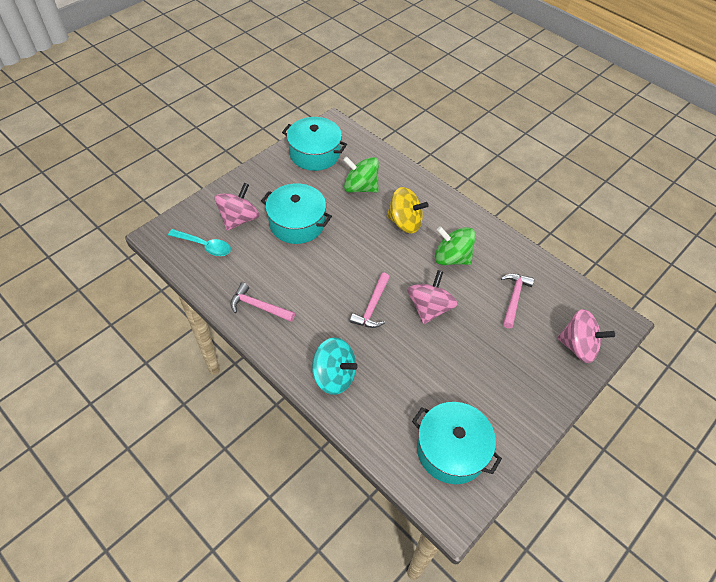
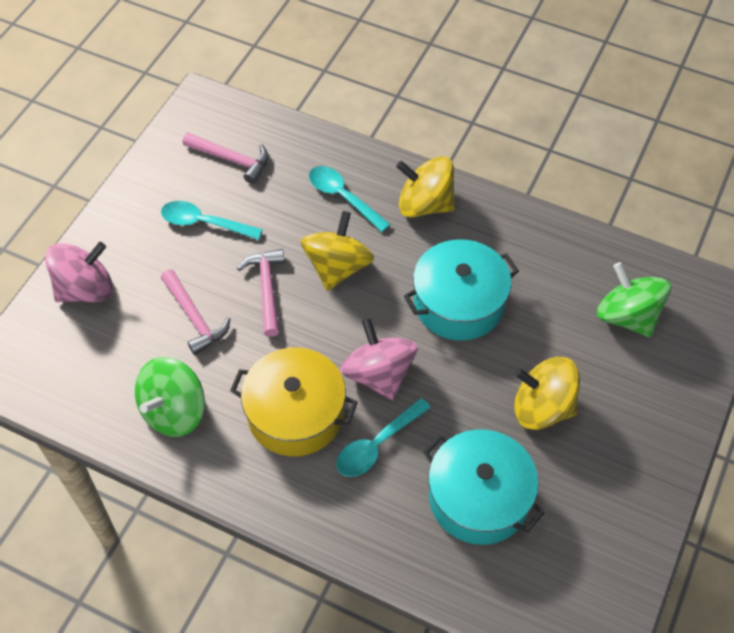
pink spinning top: 3 -> 2
turquoise pot: 3 -> 2
turquoise spinning top: 1 -> 0
turquoise spoon: 1 -> 3
yellow pot: 0 -> 1
yellow spinning top: 1 -> 3

